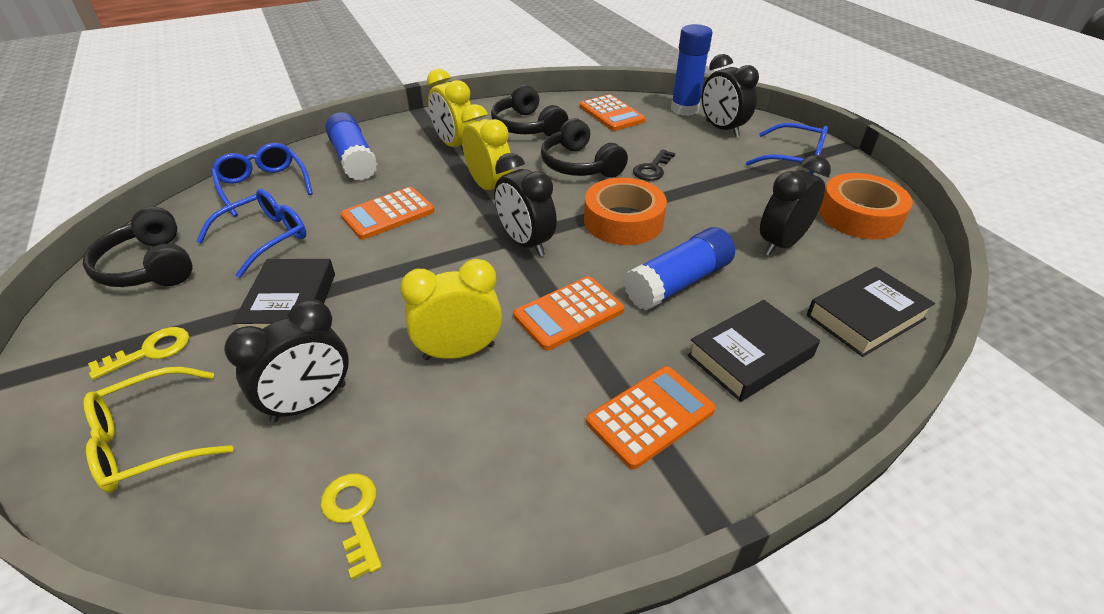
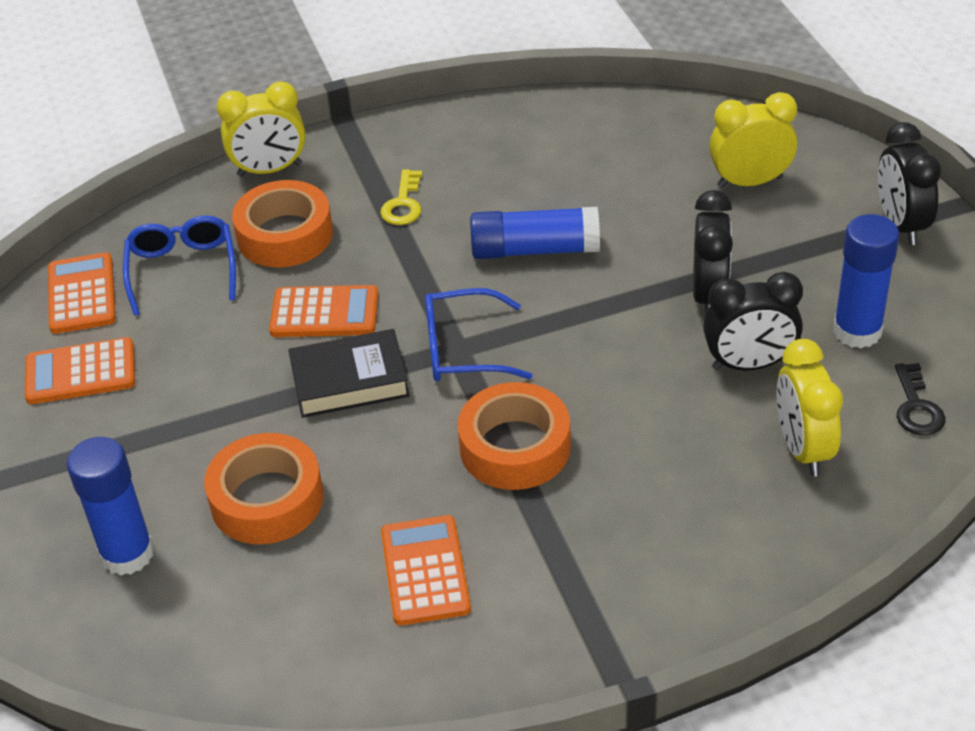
black book: 3 -> 1
black clock: 4 -> 3
black headphones: 3 -> 0
blue glasses: 3 -> 2
orange tape: 2 -> 3
yellow glasses: 1 -> 0
yellow key: 2 -> 1

